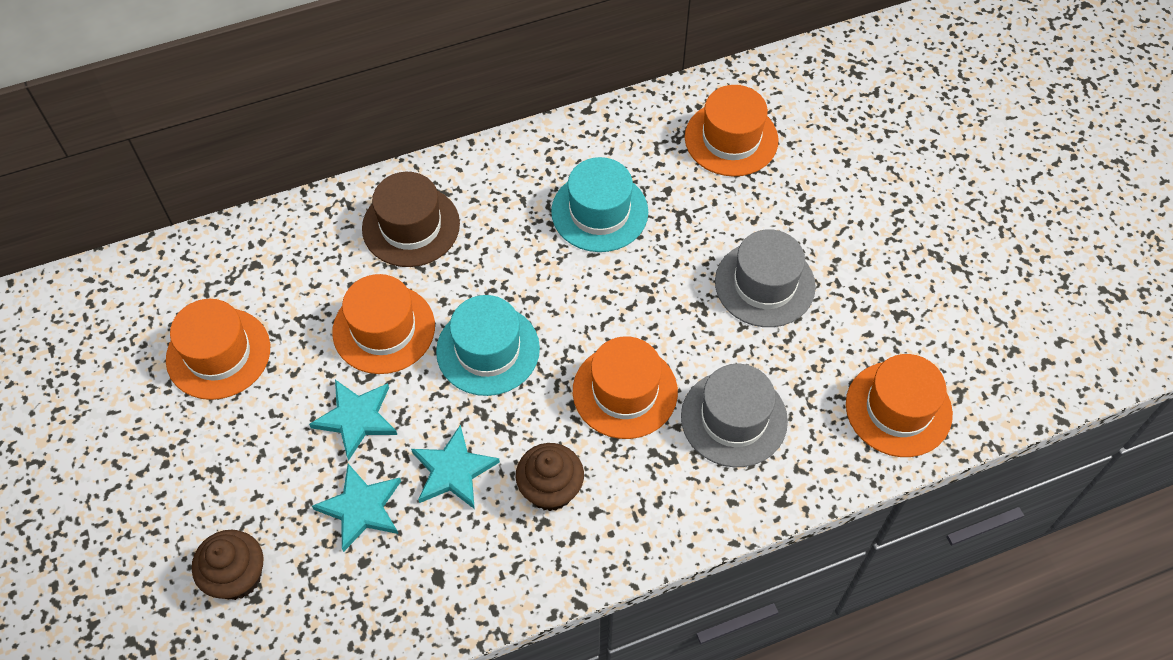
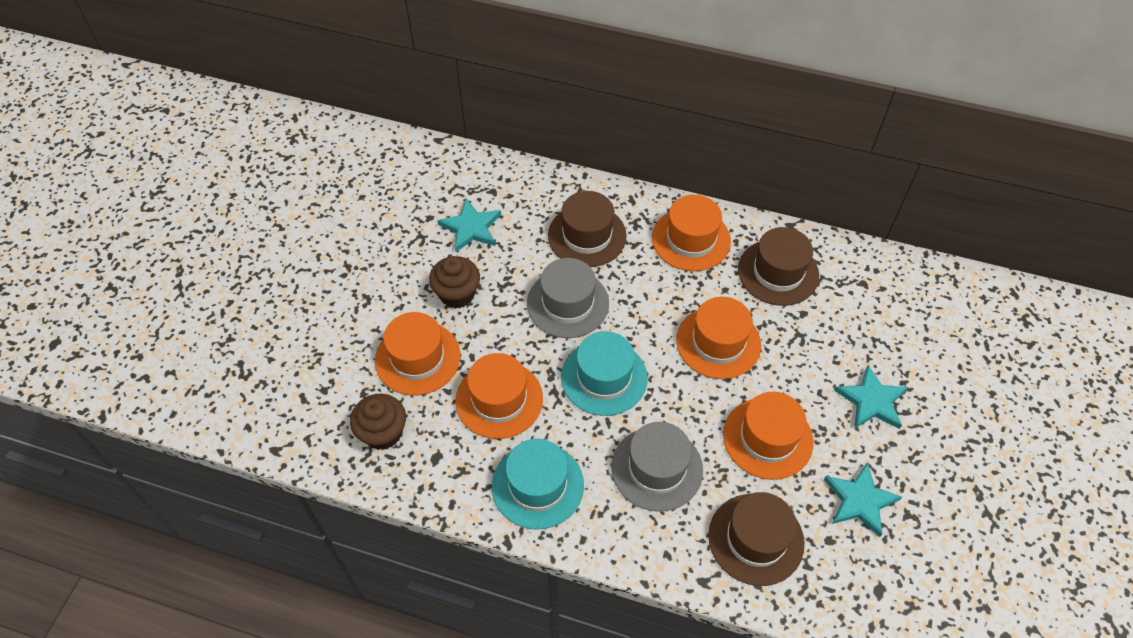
brown hat: 1 -> 3

